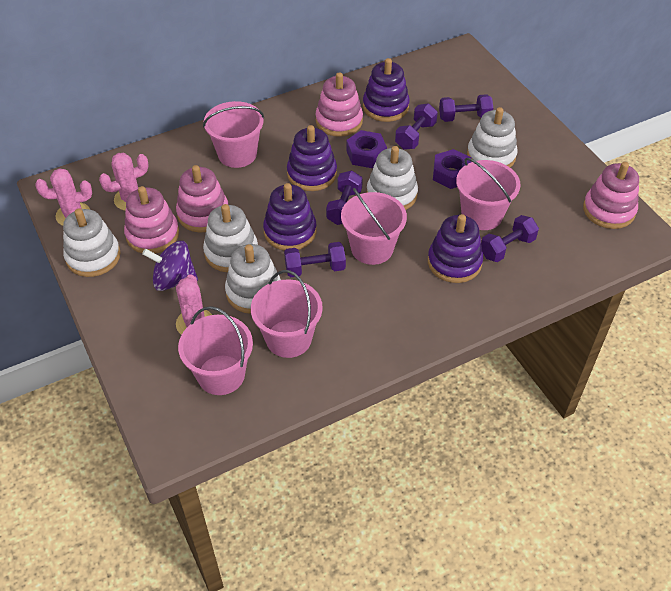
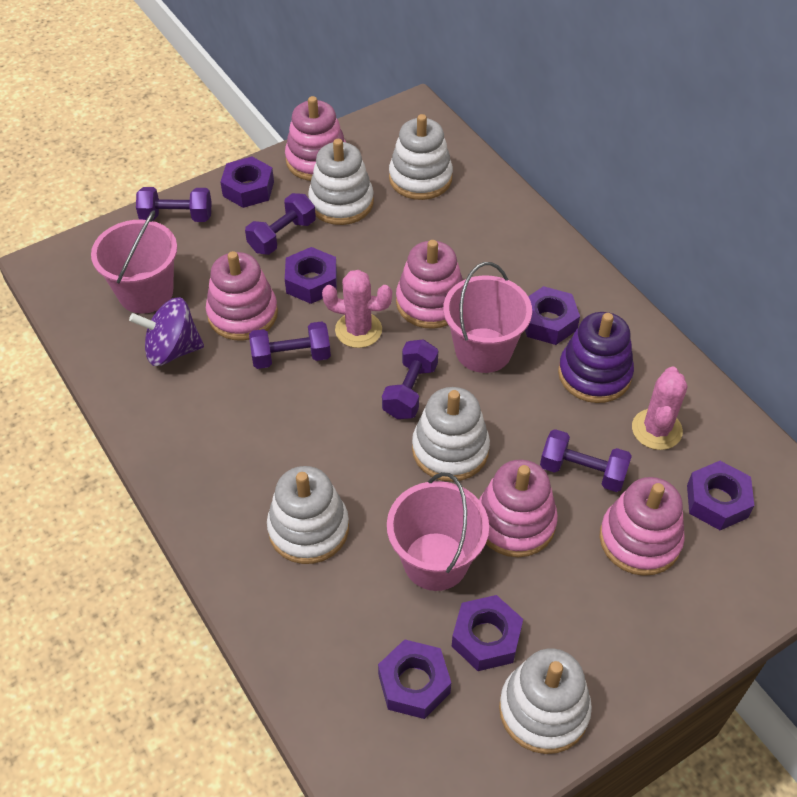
pink bucket: 5 -> 3
pink cactus: 3 -> 2
pink stacking toy: 4 -> 5
purple nut: 2 -> 6
purple stacking toy: 4 -> 1

